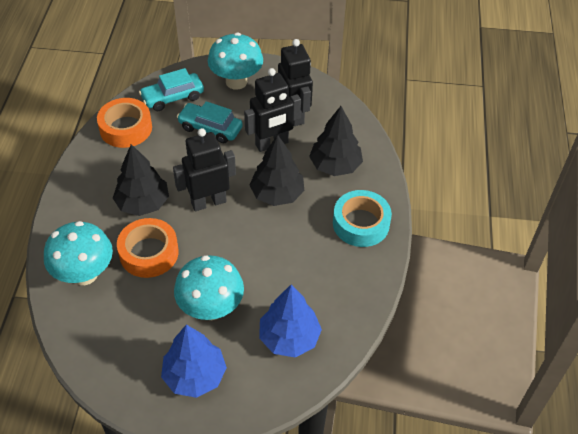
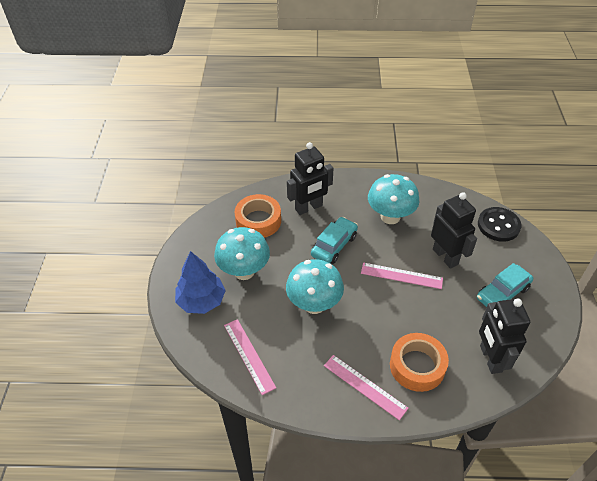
black button: 0 -> 1
black tree: 3 -> 0
blue tree: 2 -> 1
pink ruler: 0 -> 3
turquoise tape: 1 -> 0

